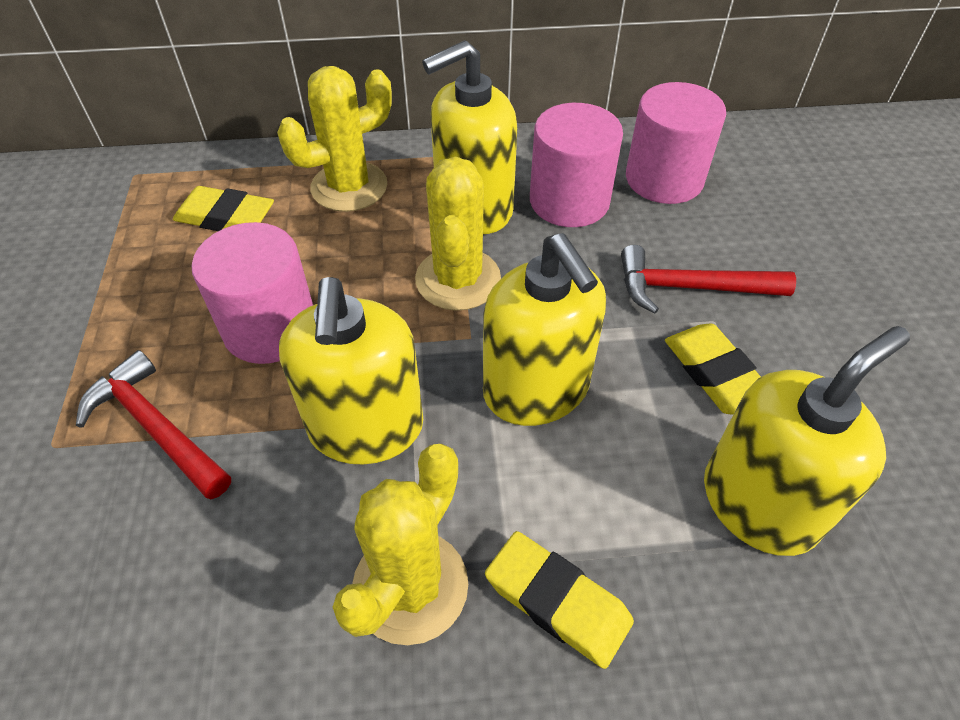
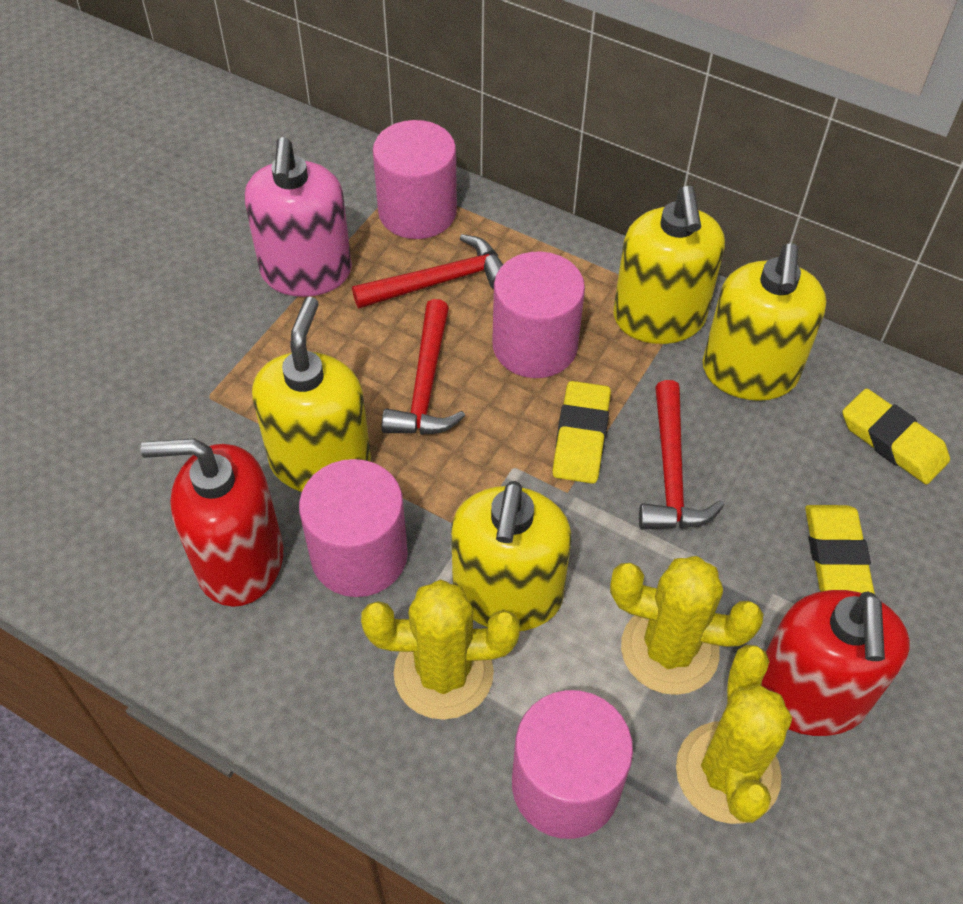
pink cylinder: 3 -> 4
pink soap dispenser: 0 -> 1
red hammer: 2 -> 3
red soap dispenser: 0 -> 2

